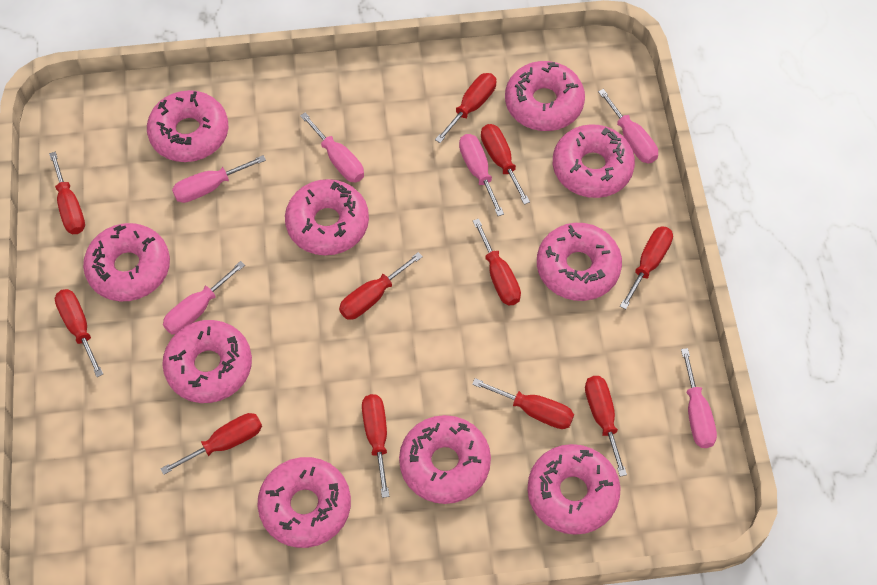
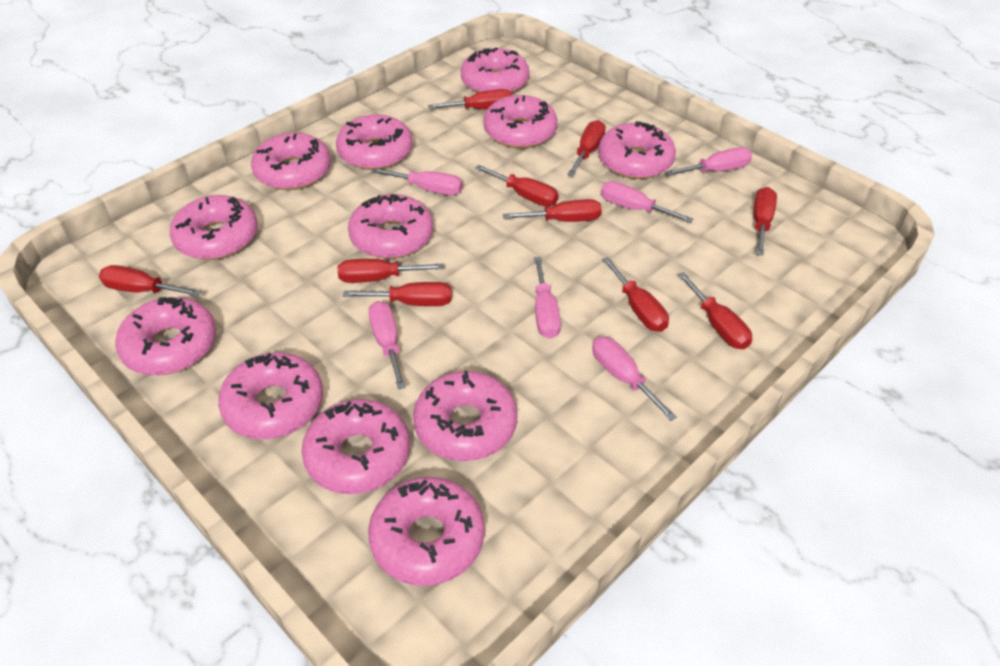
pink donut: 10 -> 12
red screwdriver: 11 -> 10

